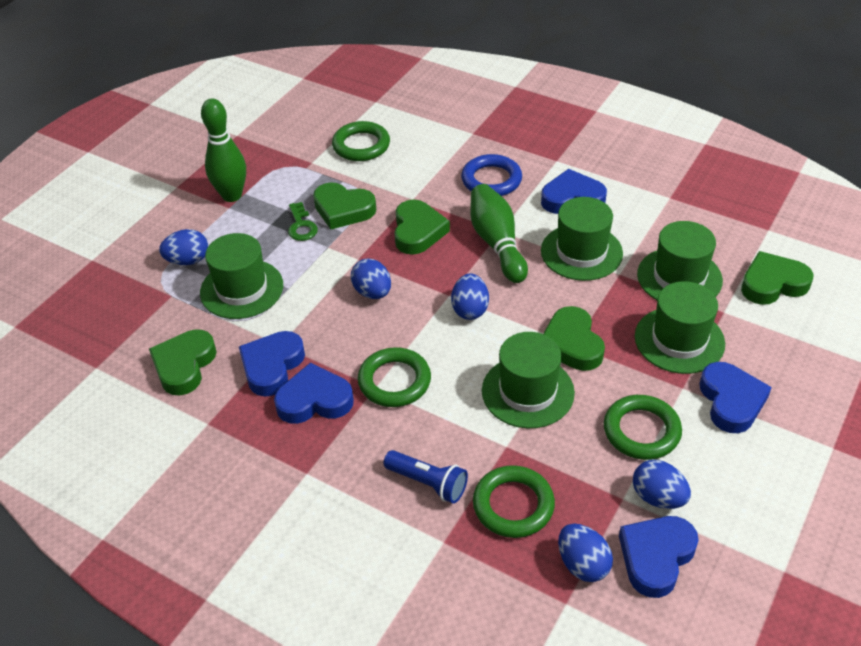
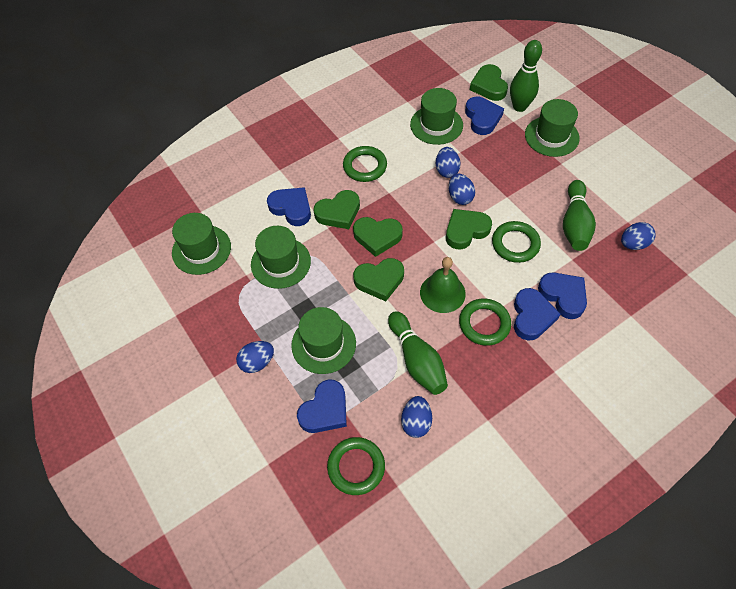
blue flashlight: 1 -> 0
blue ring: 1 -> 0
green bell: 0 -> 1
green bowling pin: 2 -> 3
green key: 1 -> 0

